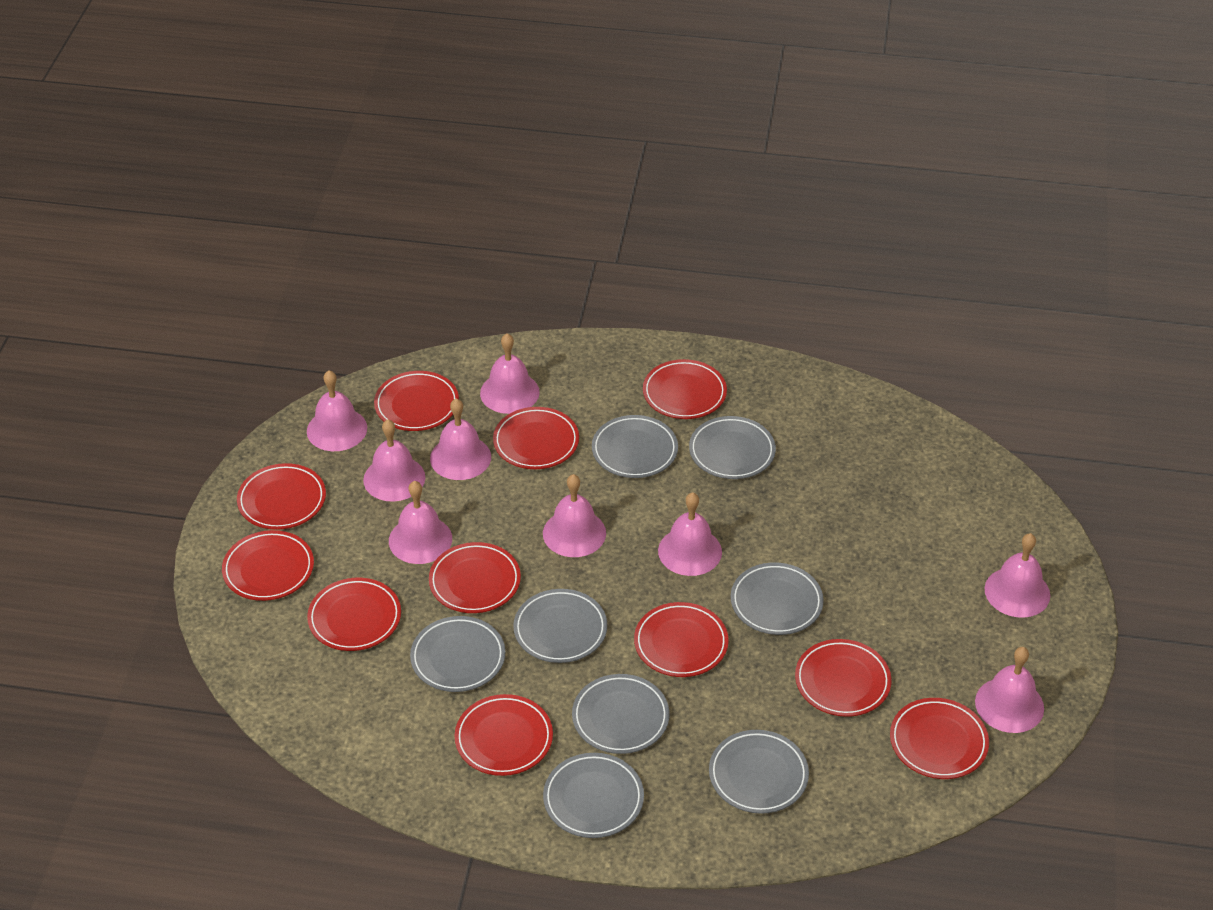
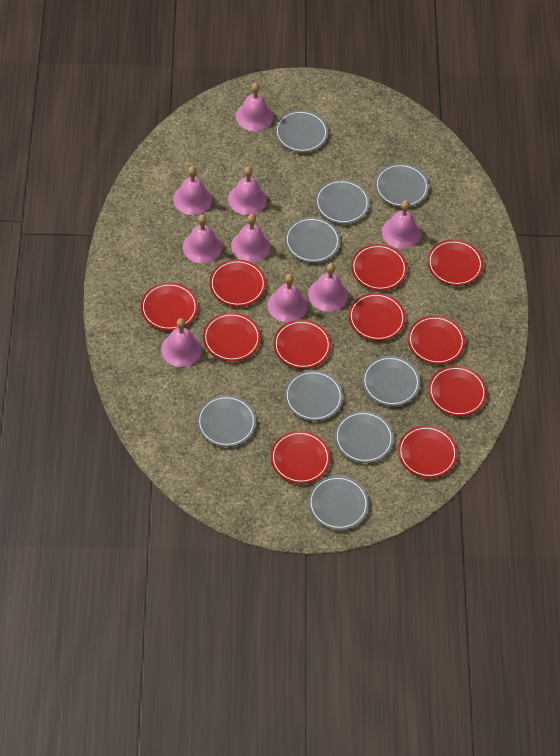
grey plate: 8 -> 9

